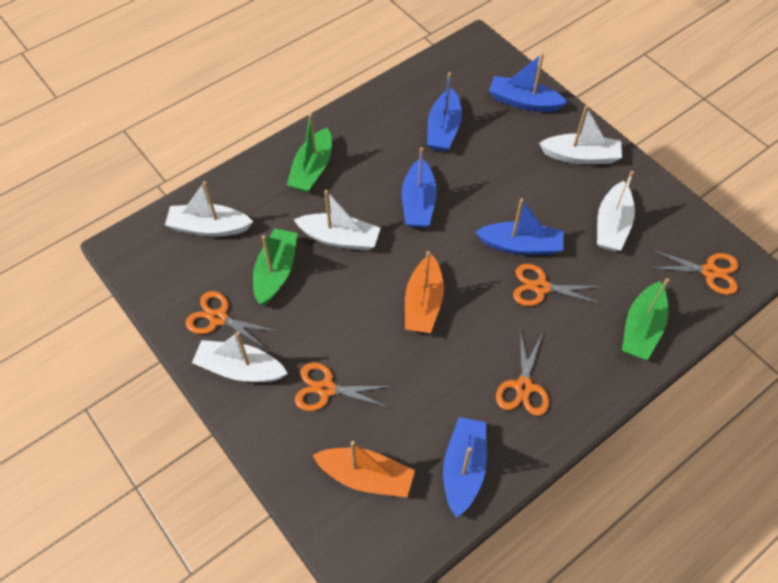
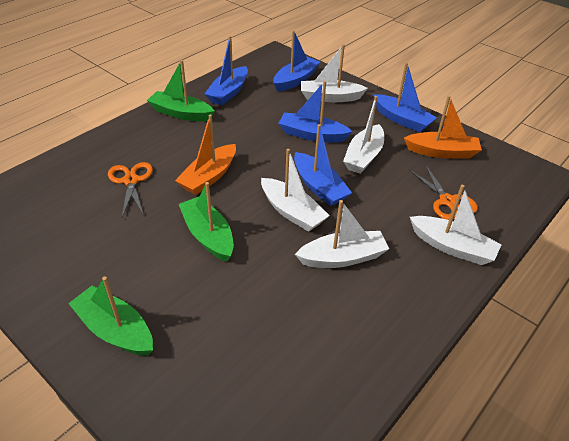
orange scissors: 5 -> 2

